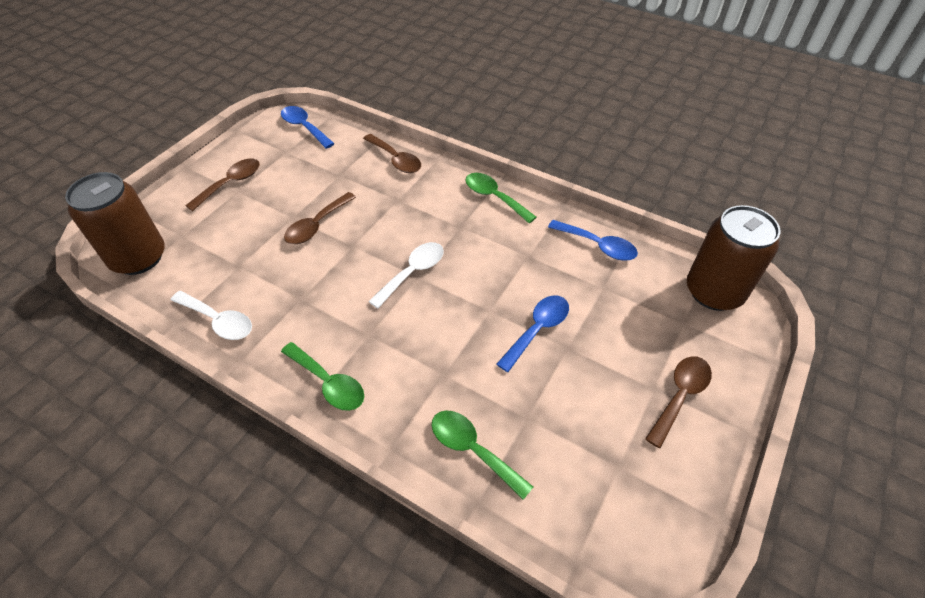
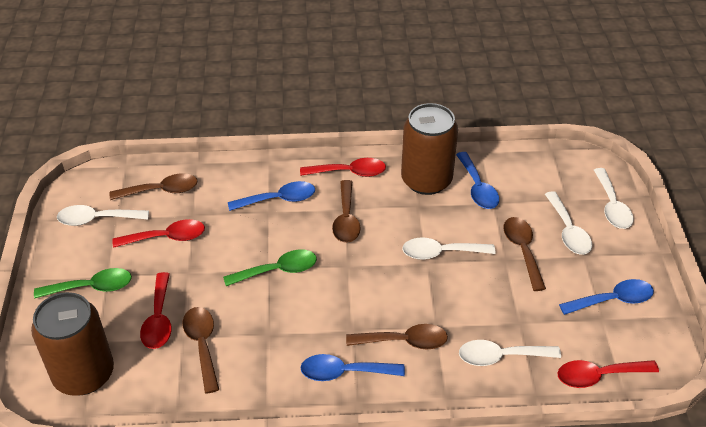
blue spoon: 3 -> 4
brown spoon: 4 -> 5
green spoon: 3 -> 2
red spoon: 0 -> 4
white spoon: 2 -> 5

